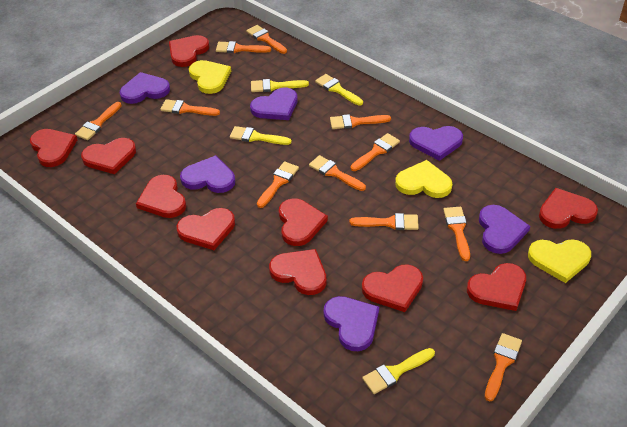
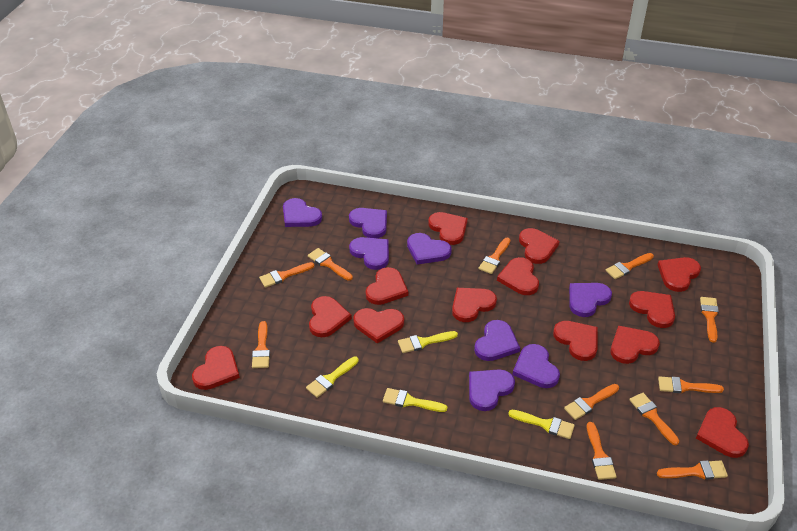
purple heart: 6 -> 8
red heart: 10 -> 13
yellow heart: 3 -> 0

